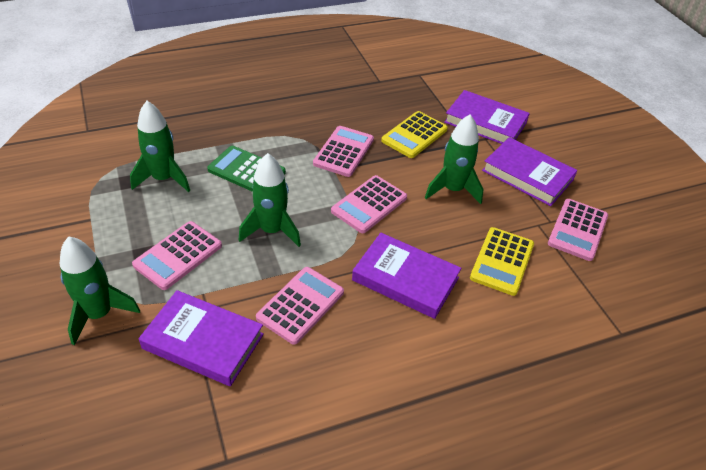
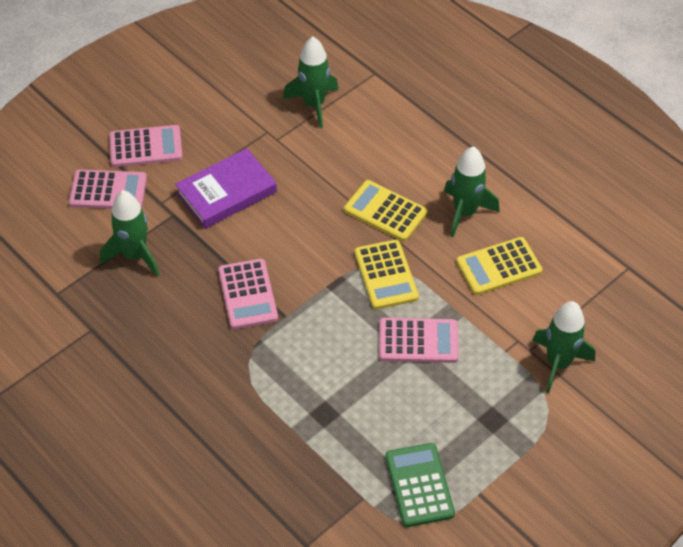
pink calculator: 5 -> 4
purple book: 4 -> 1
yellow calculator: 2 -> 3

